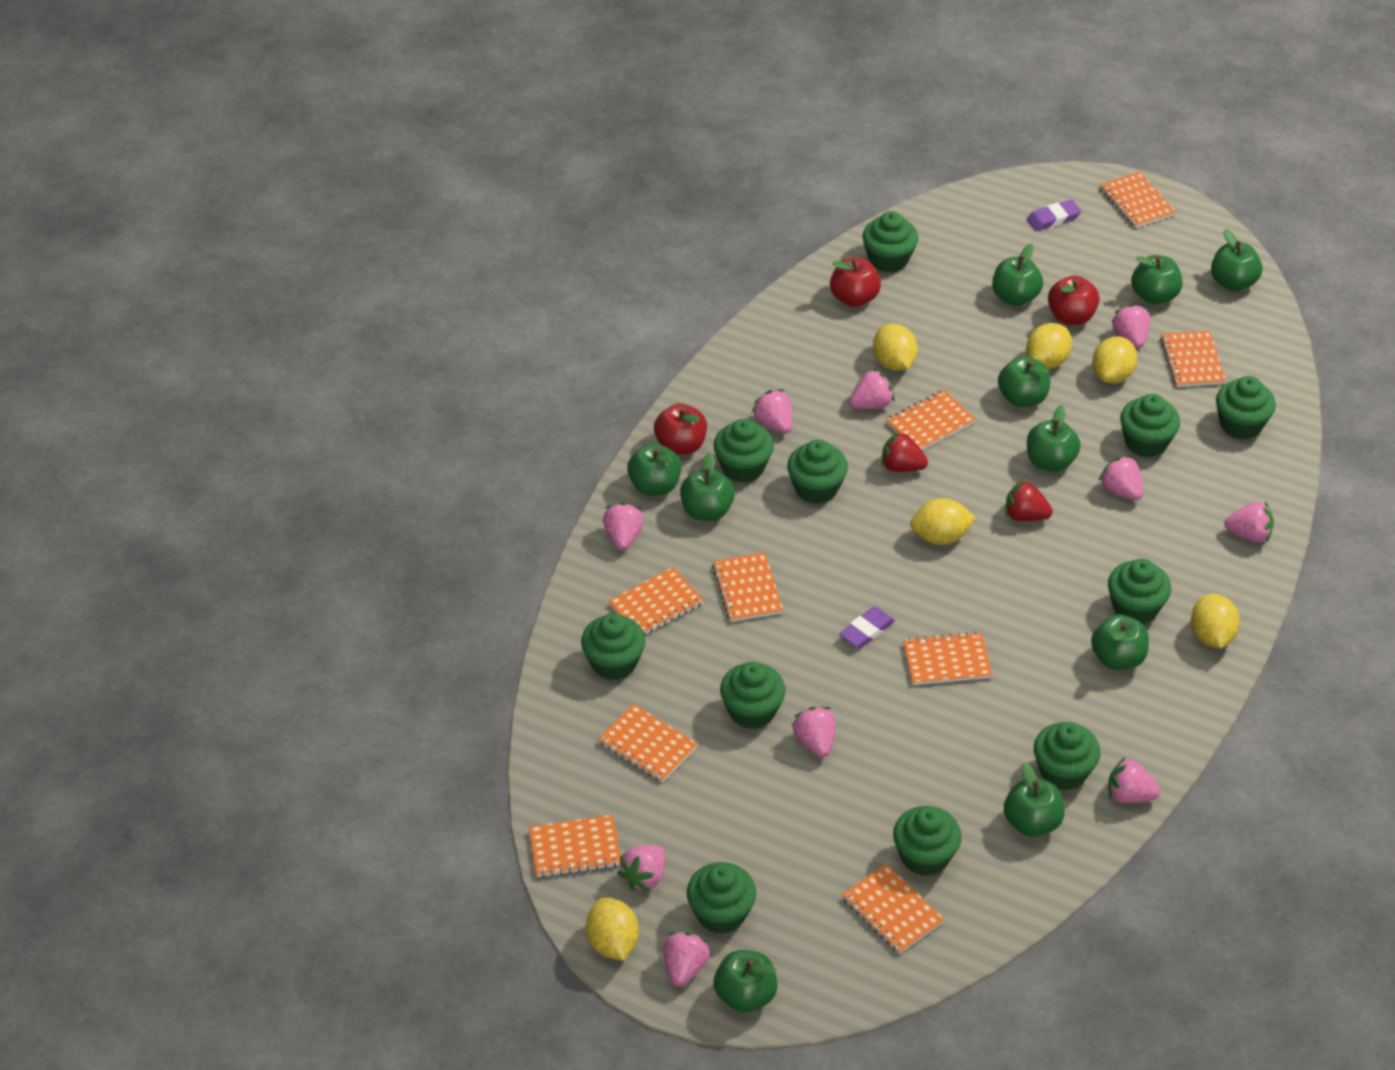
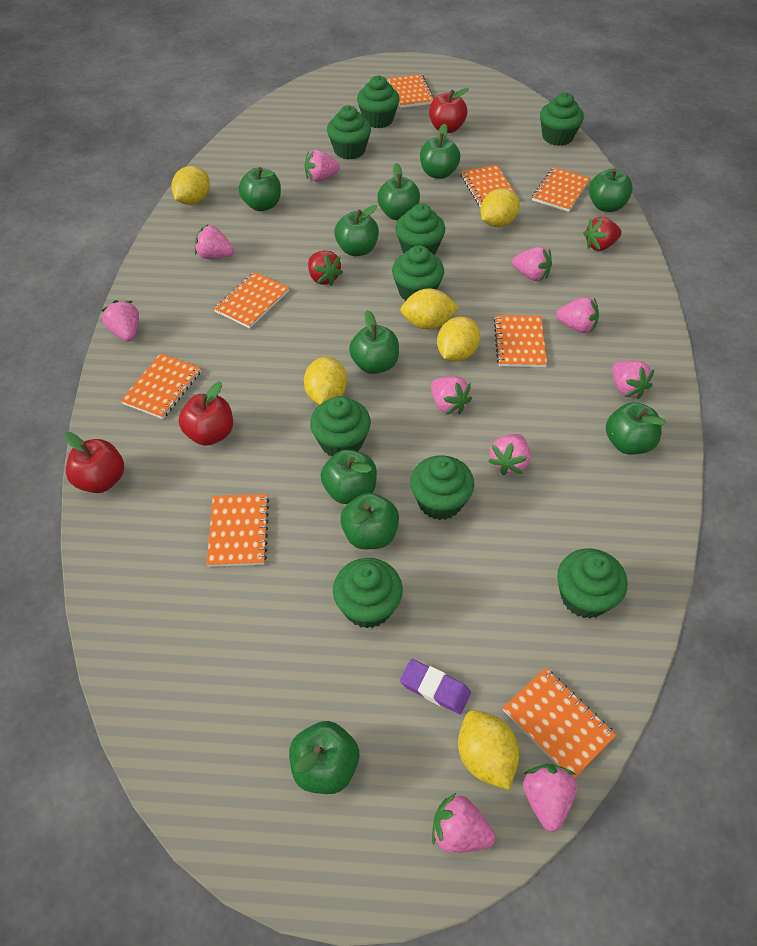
green cupcake: 11 -> 9
orange notebook: 9 -> 8
purple eraser: 2 -> 1

